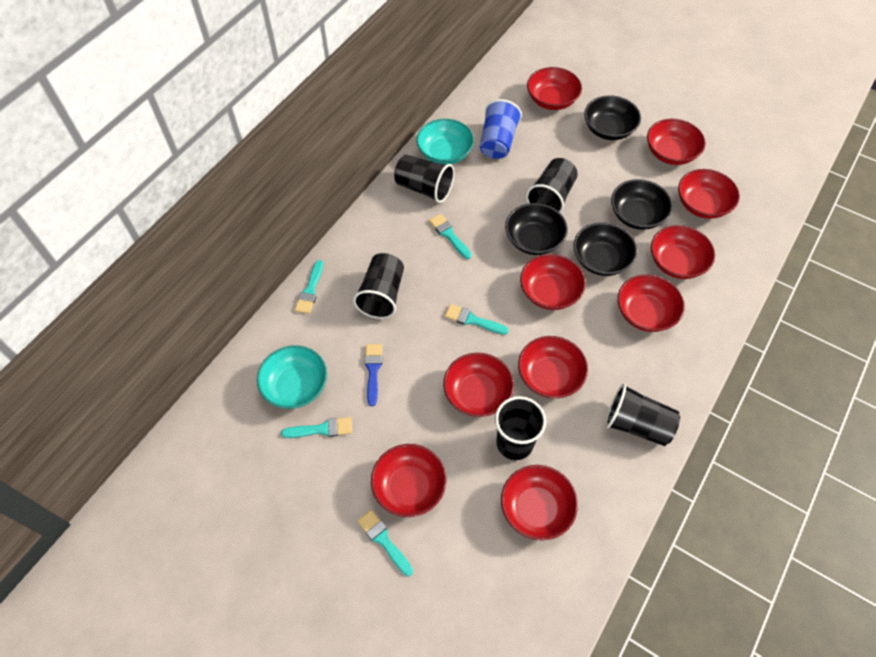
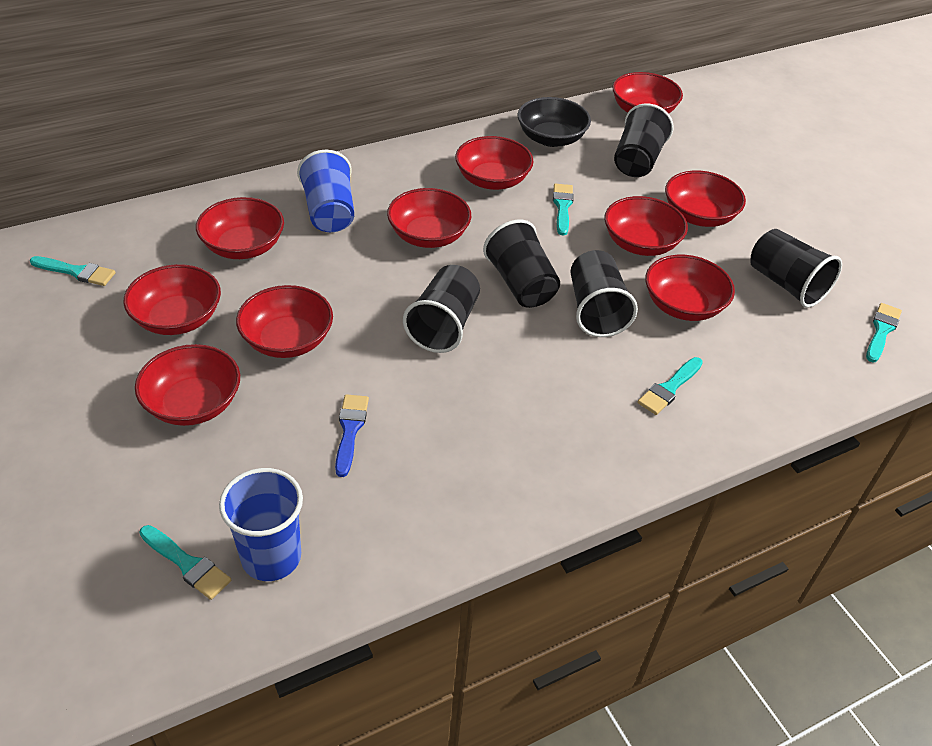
black bowl: 4 -> 1
blue cup: 1 -> 2
turquoise bowl: 2 -> 0

